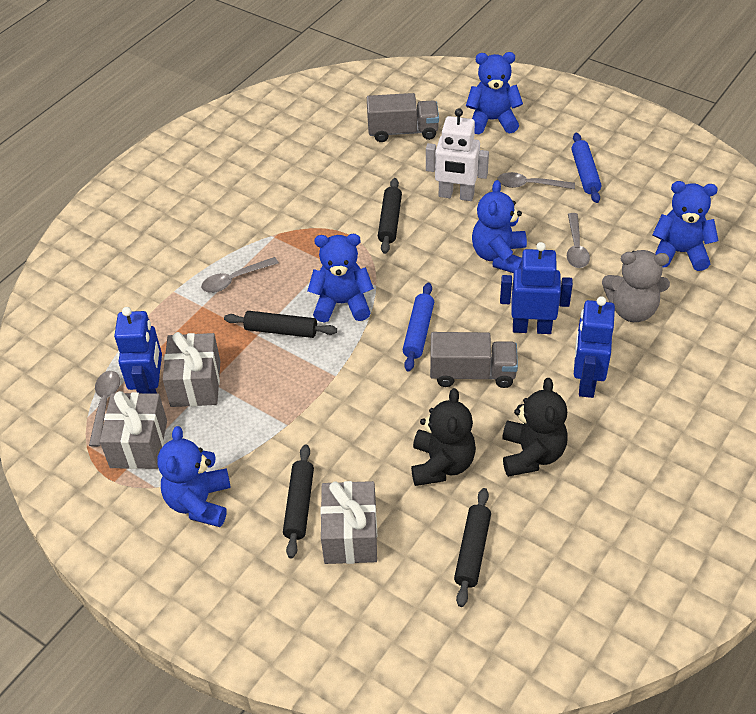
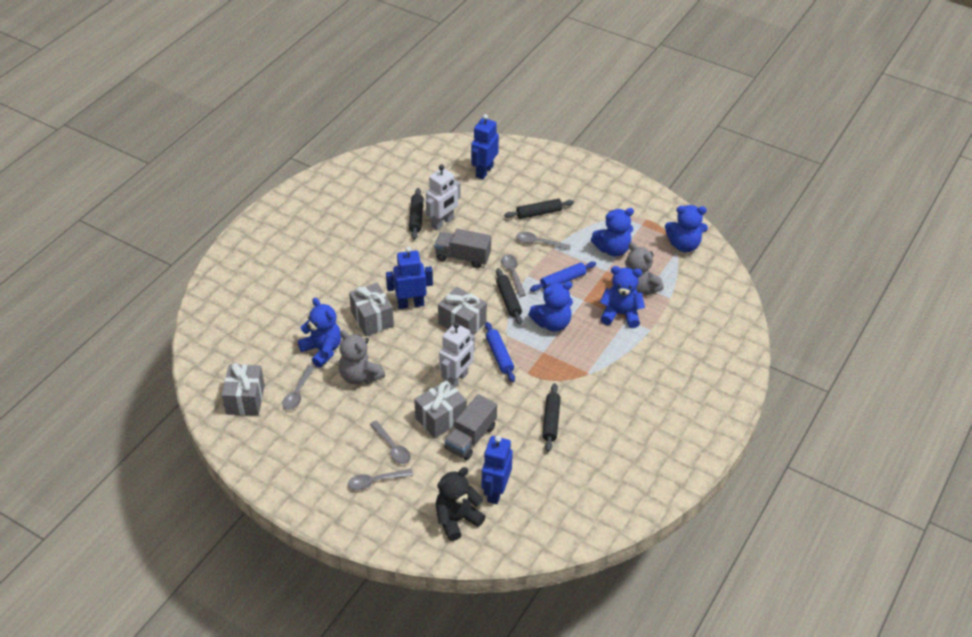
black teddy bear: 2 -> 1
grey gift: 3 -> 4
grey spoon: 4 -> 5
grey teddy bear: 1 -> 2
white robot: 1 -> 2

